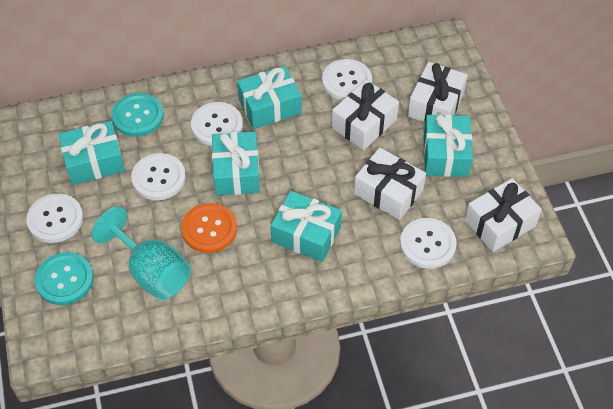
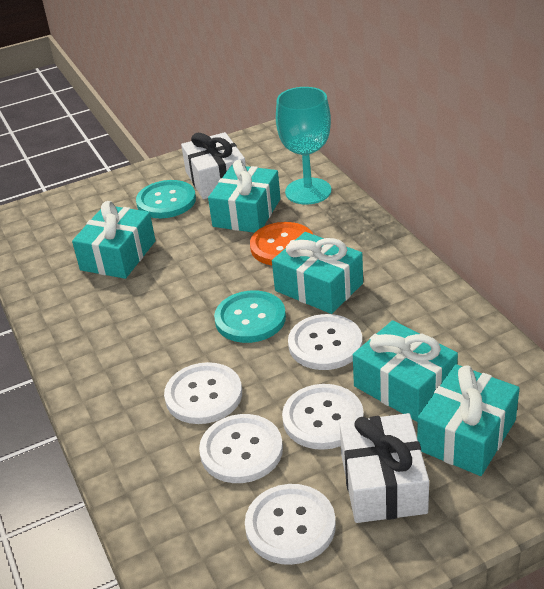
white gift: 4 -> 2

